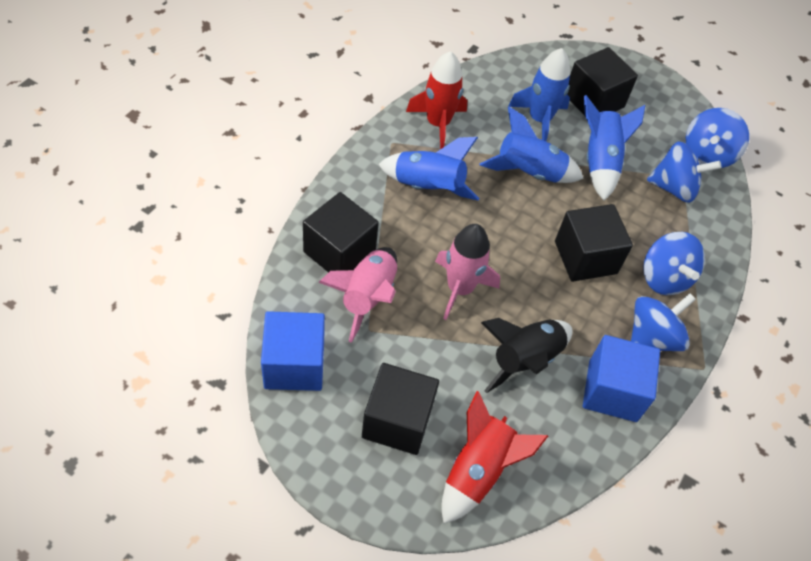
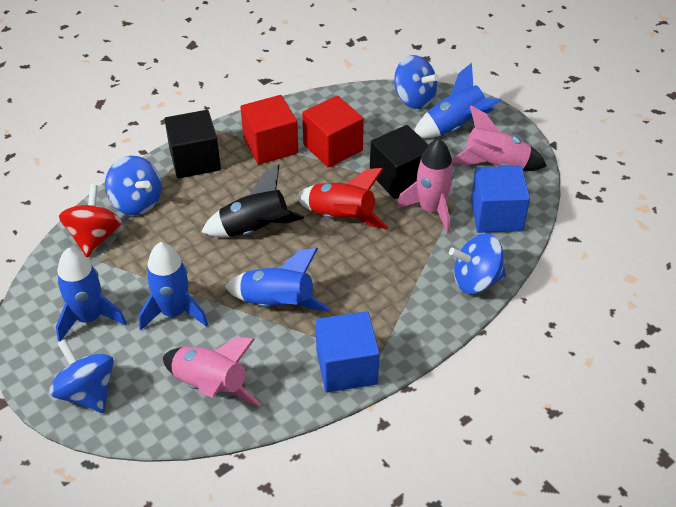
black cube: 4 -> 2
pink rocket: 2 -> 3
red cube: 0 -> 2
red rocket: 2 -> 1
red spinning top: 0 -> 1

